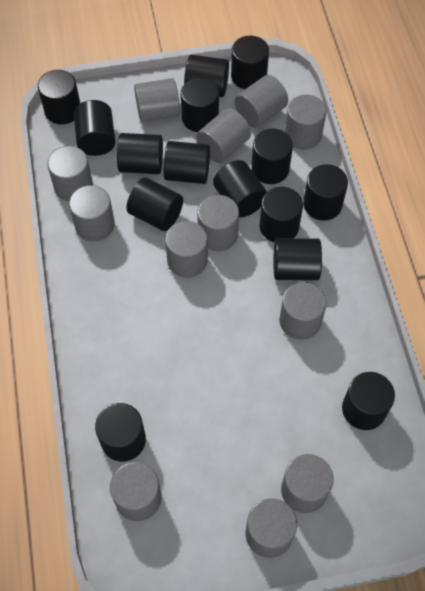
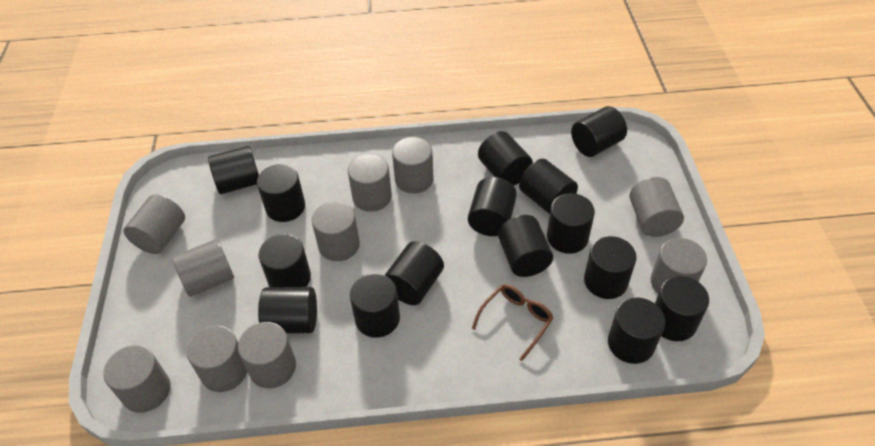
brown glasses: 0 -> 1
grey cylinder: 12 -> 10

